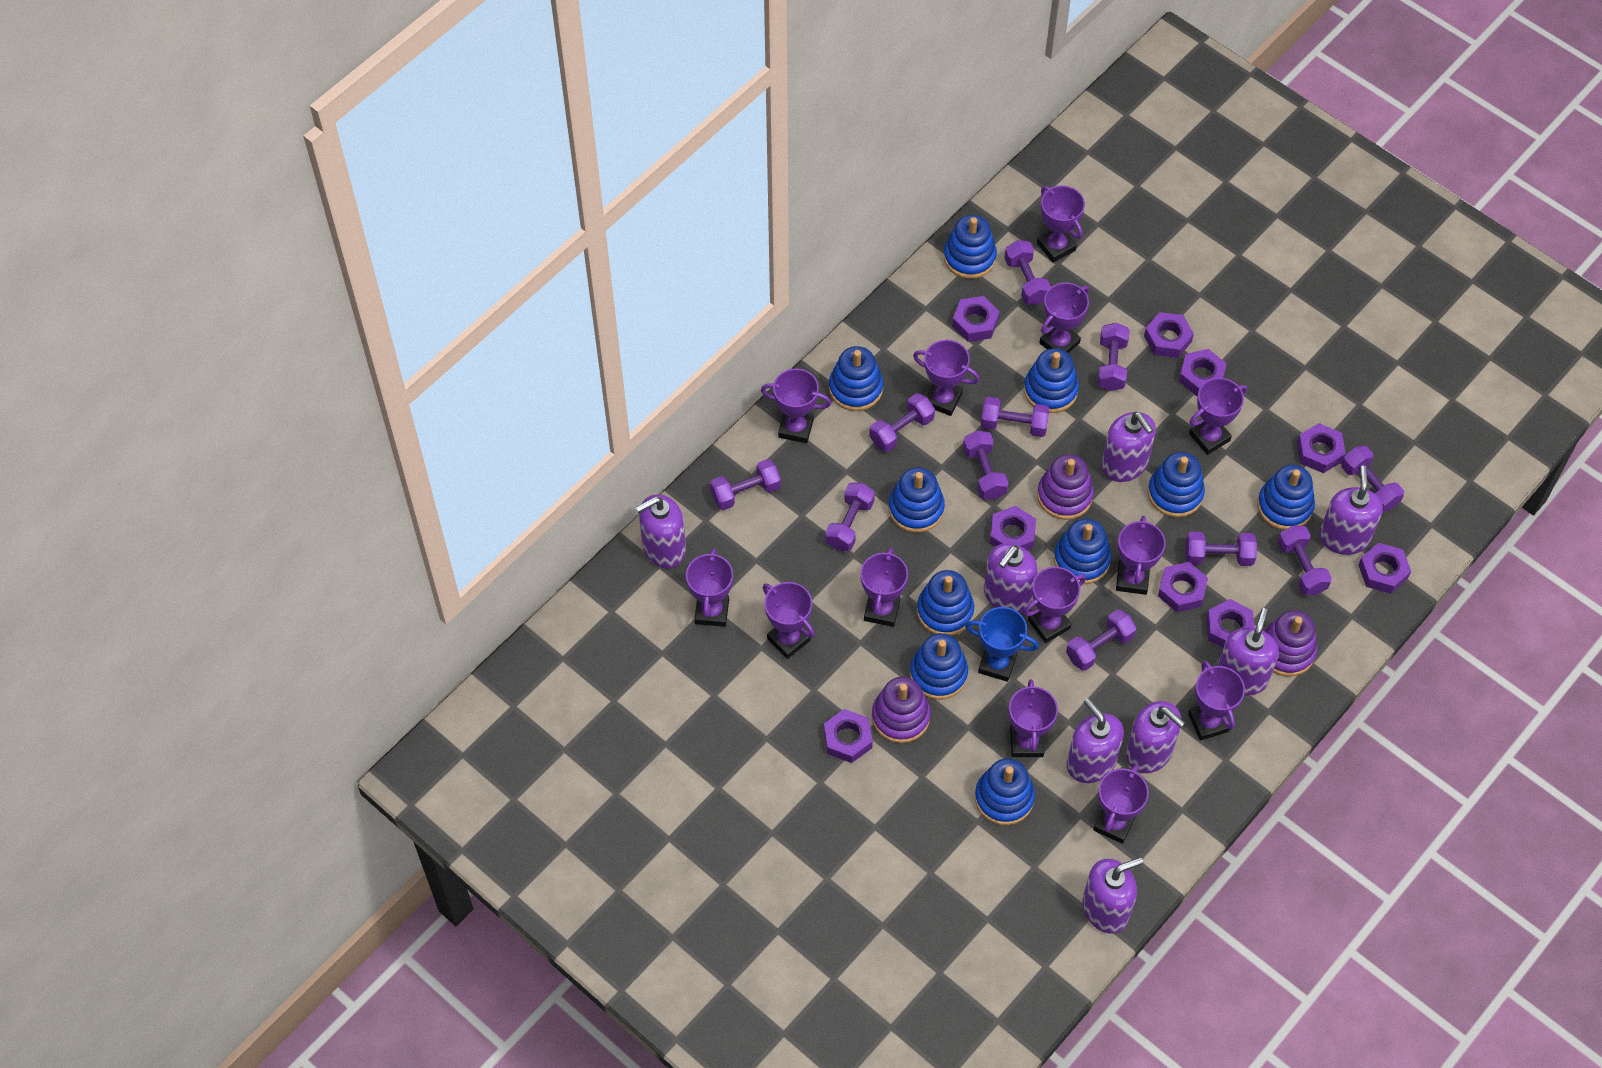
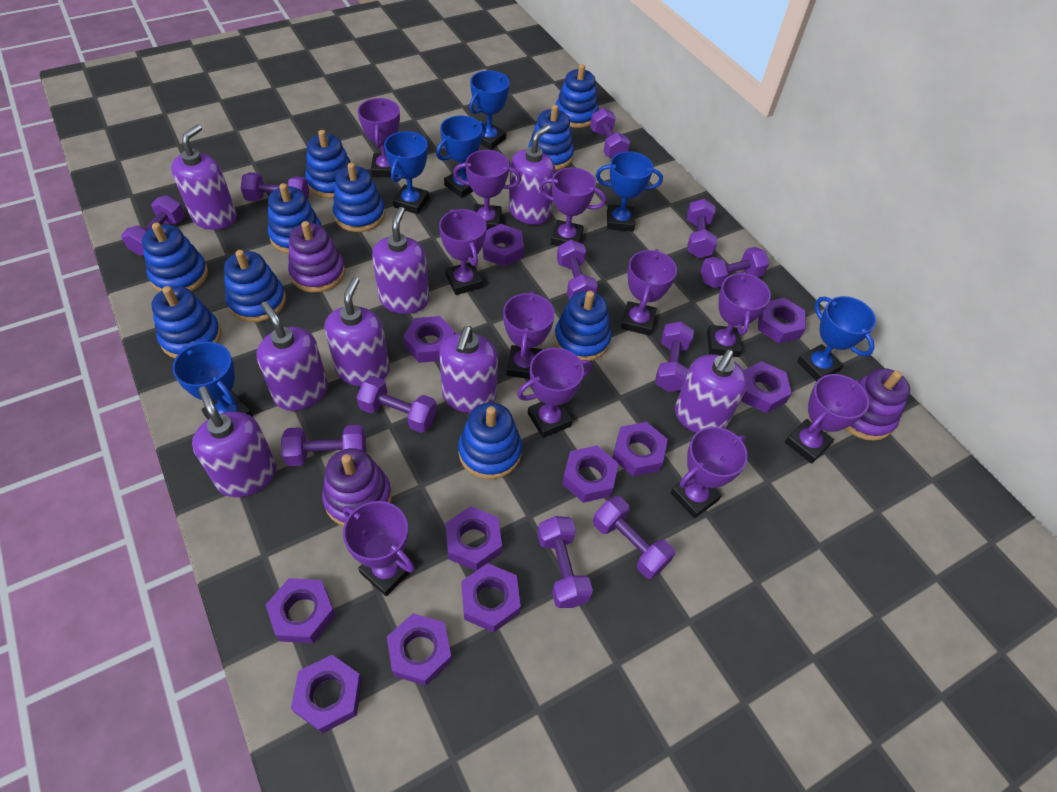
blue trophy: 1 -> 6
purple nut: 9 -> 11
purple trophy: 13 -> 11

